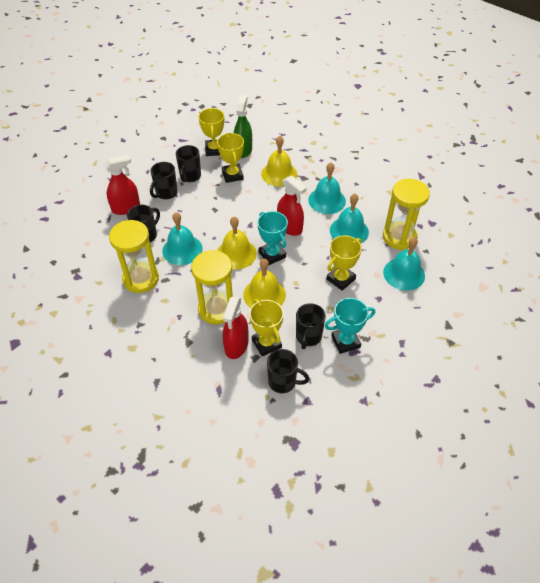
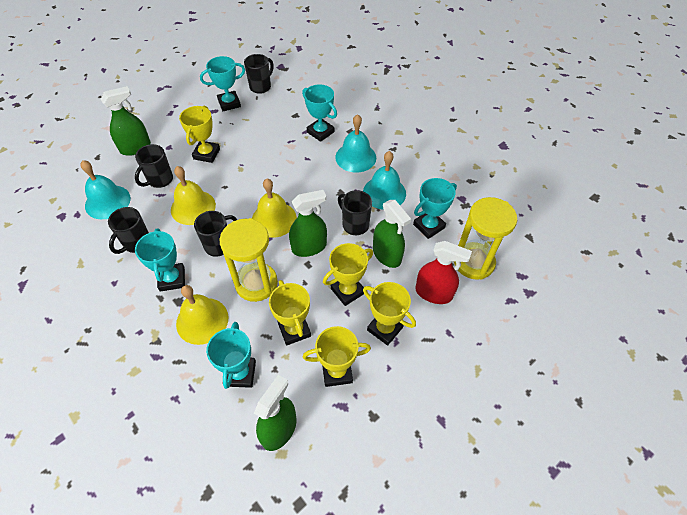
green spray bottle: 1 -> 4
red spray bottle: 3 -> 1
turquoise bell: 4 -> 3
turquoise trophy: 2 -> 5
yellow hourglass: 3 -> 2
yellow trophy: 4 -> 5

